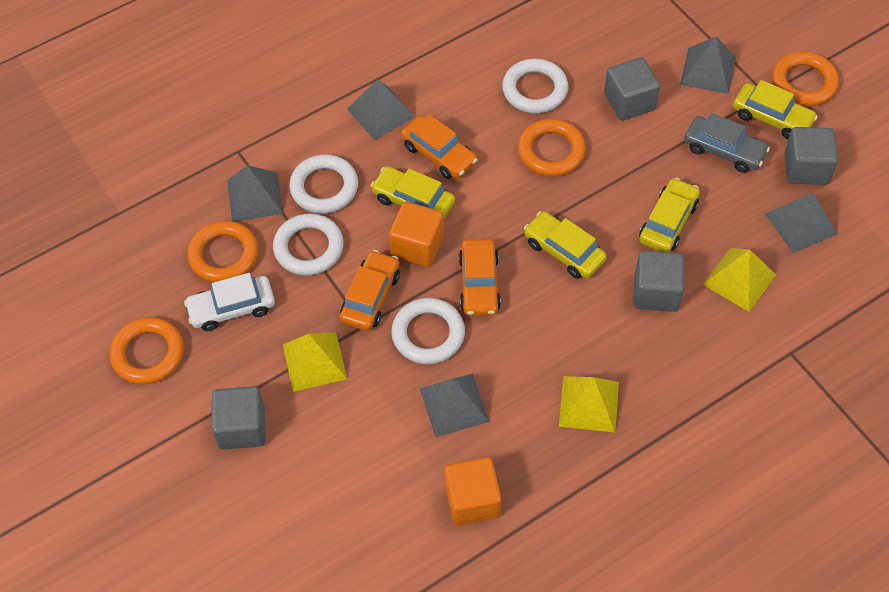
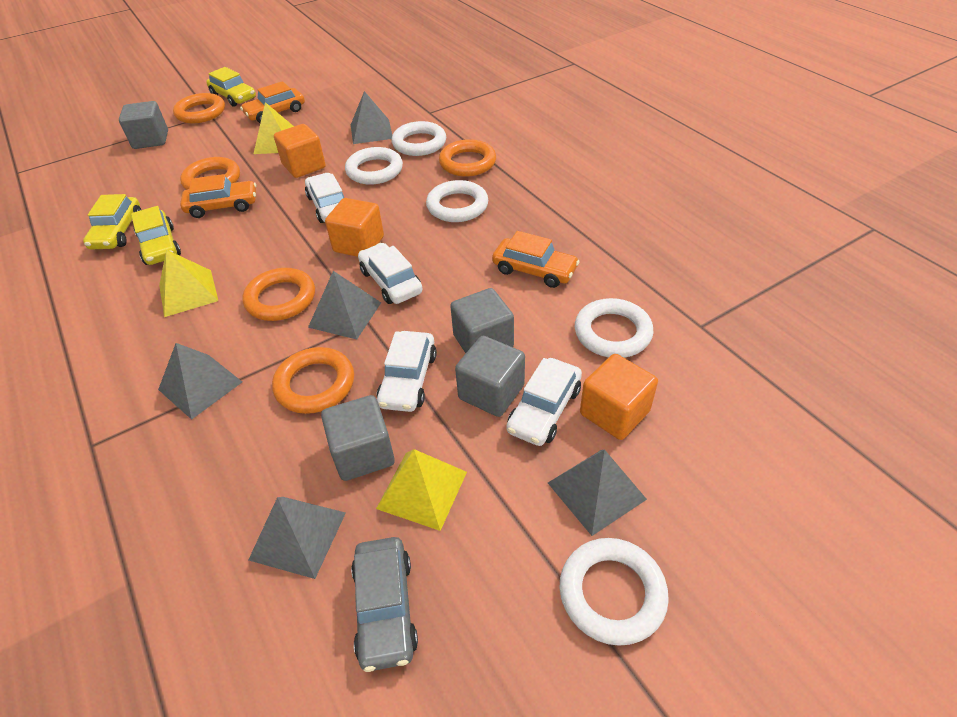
orange cube: 2 -> 3
orange ring: 4 -> 5
white car: 1 -> 4
white ring: 4 -> 5
yellow car: 4 -> 3

